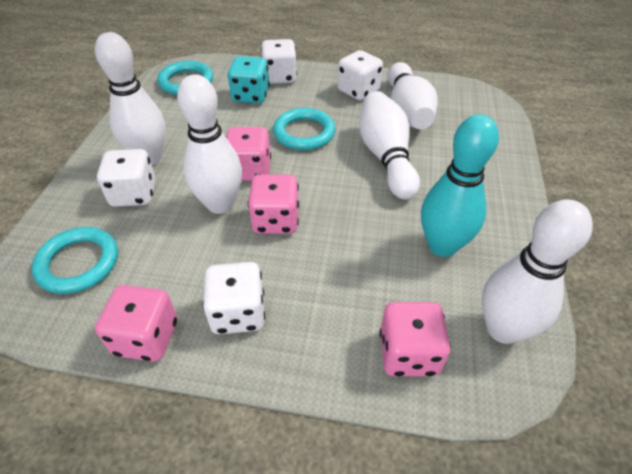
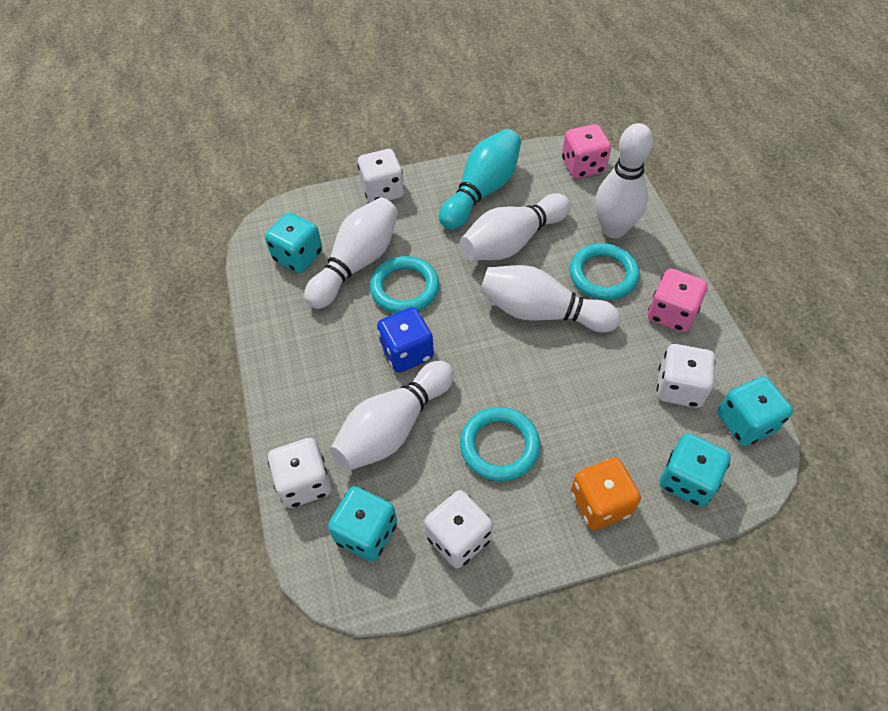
blue dice: 0 -> 1
orange dice: 0 -> 1
pink dice: 4 -> 2
turquoise dice: 1 -> 4

